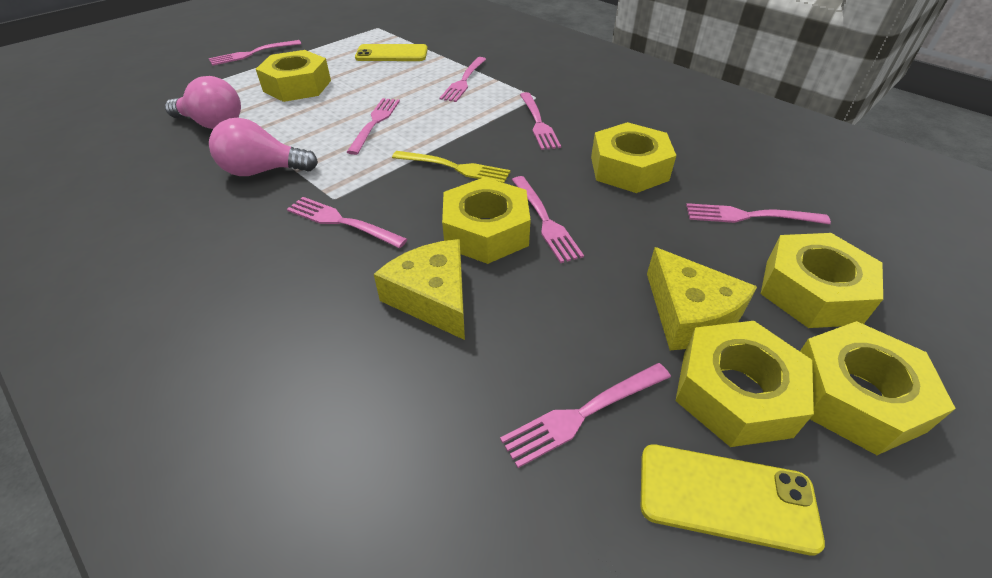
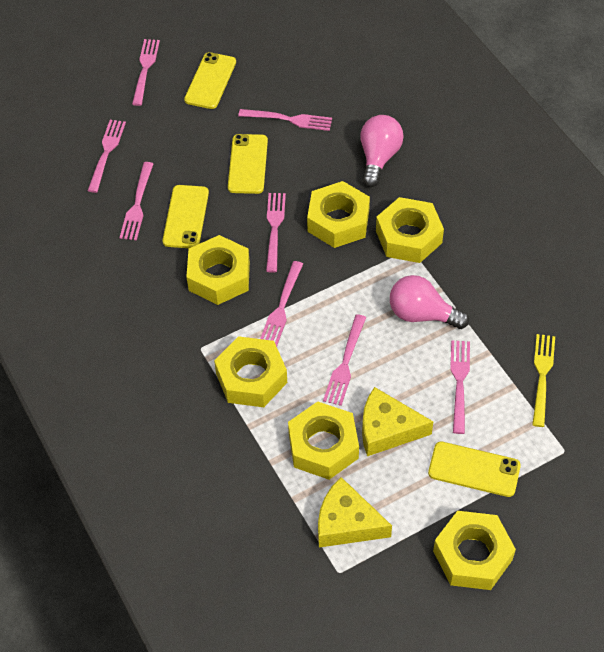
yellow phone: 2 -> 4

